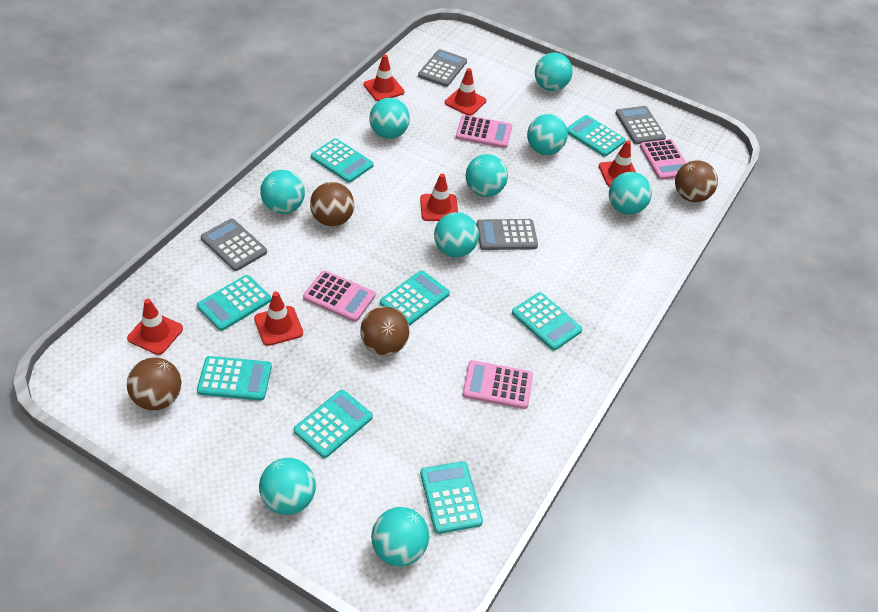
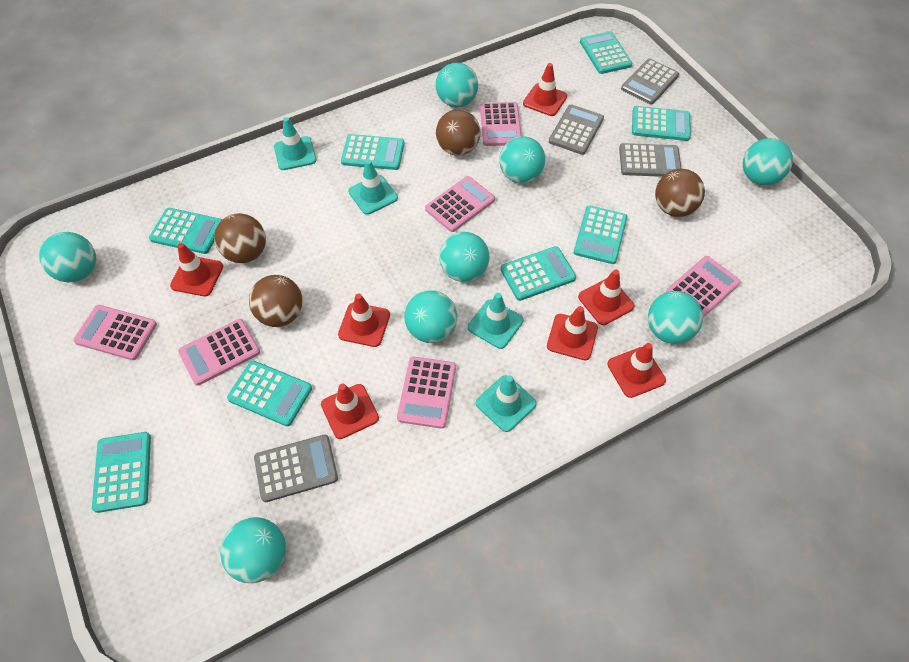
pink calculator: 4 -> 6
red traffic cone: 6 -> 7
turquoise ball: 9 -> 8
turquoise traffic cone: 0 -> 4

